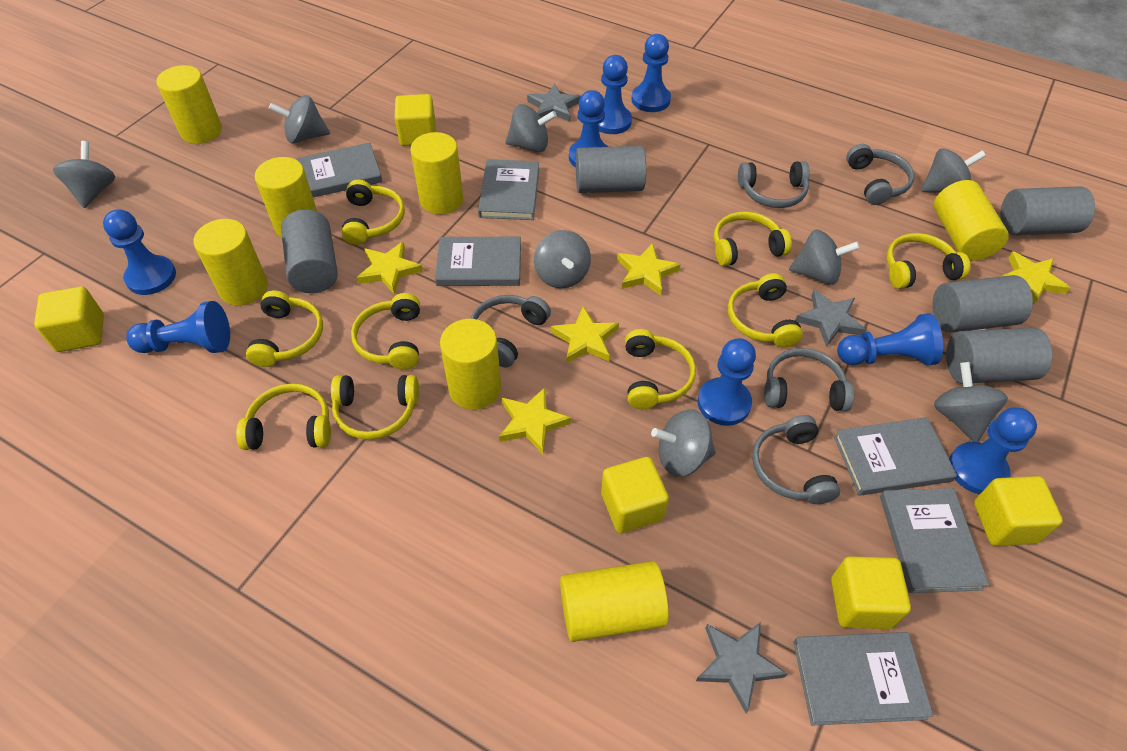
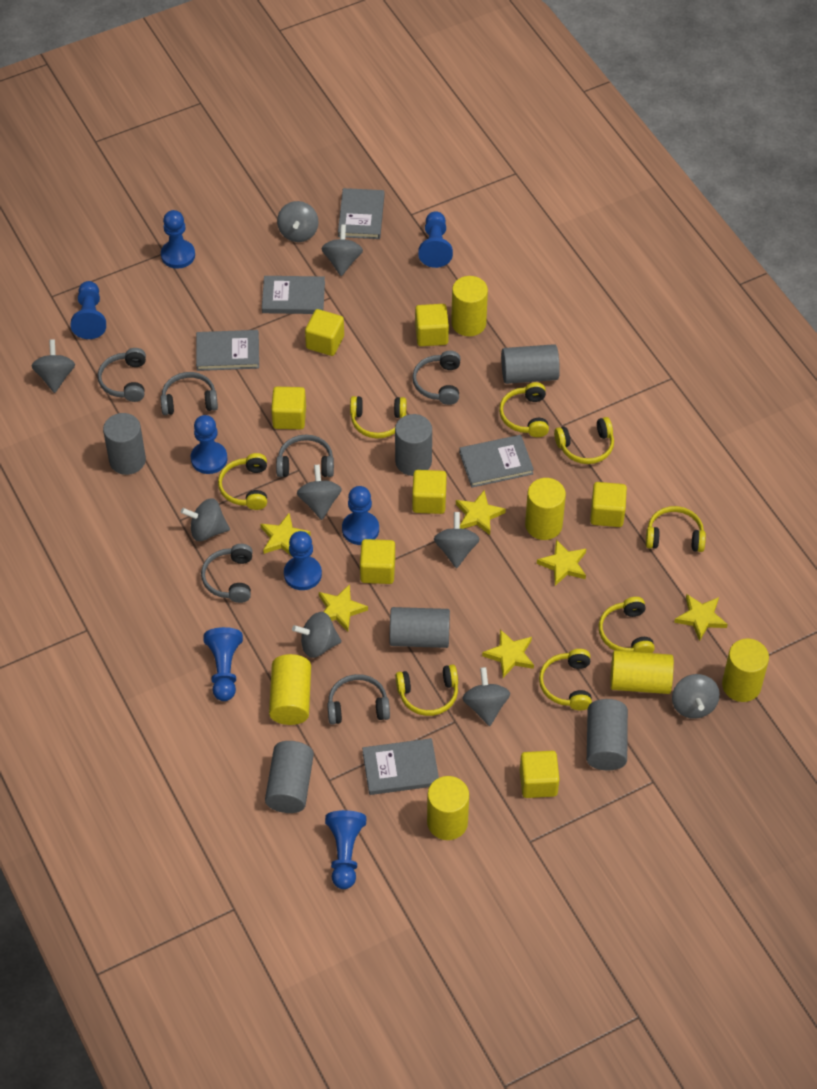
grey book: 6 -> 5
grey cylinder: 5 -> 6
grey headphones: 5 -> 6
grey spinning top: 8 -> 9
grey star: 3 -> 0
yellow cube: 5 -> 7
yellow cylinder: 7 -> 6
yellow headphones: 9 -> 8
yellow star: 5 -> 6

